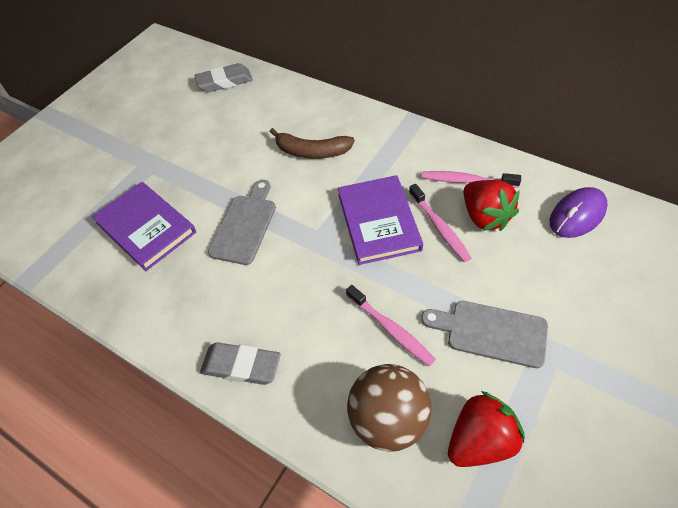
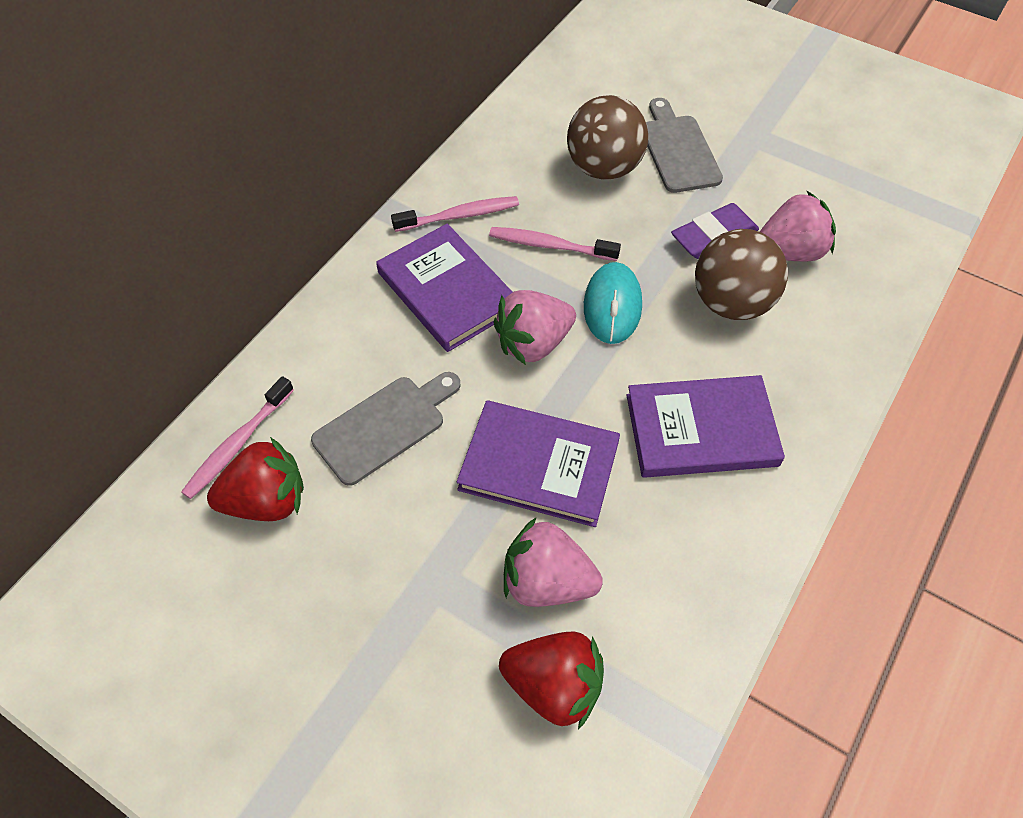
brown ball: 1 -> 2
brown banana: 1 -> 0
grey eraser: 2 -> 0
pink strawberry: 0 -> 3
purple book: 2 -> 3
purple eraser: 0 -> 1
purple mouse: 1 -> 0
turquoise mouse: 0 -> 1

